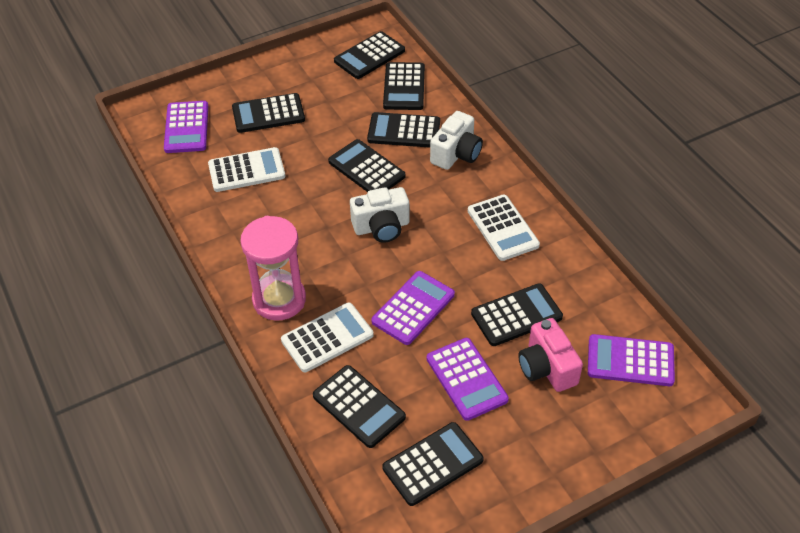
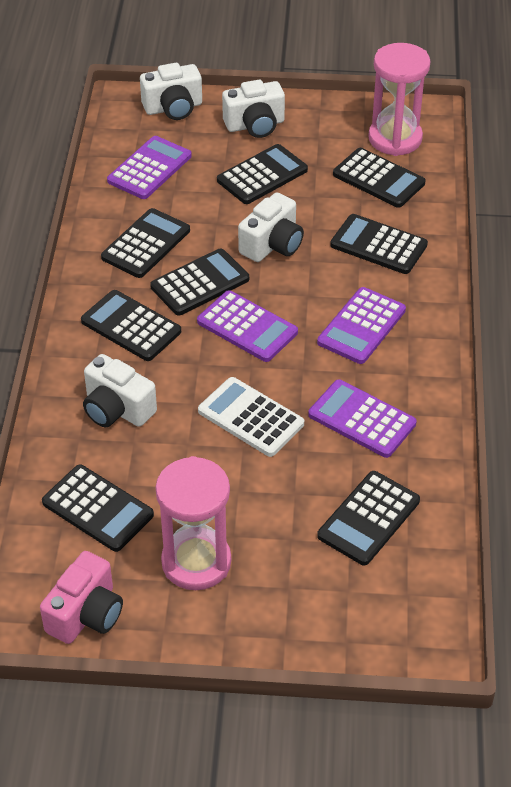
pink hourglass: 1 -> 2
white calculator: 3 -> 1
white camera: 2 -> 4

